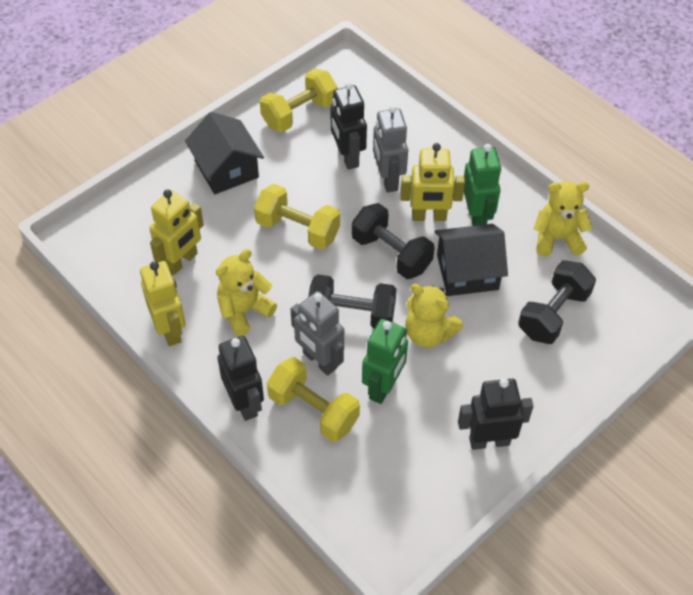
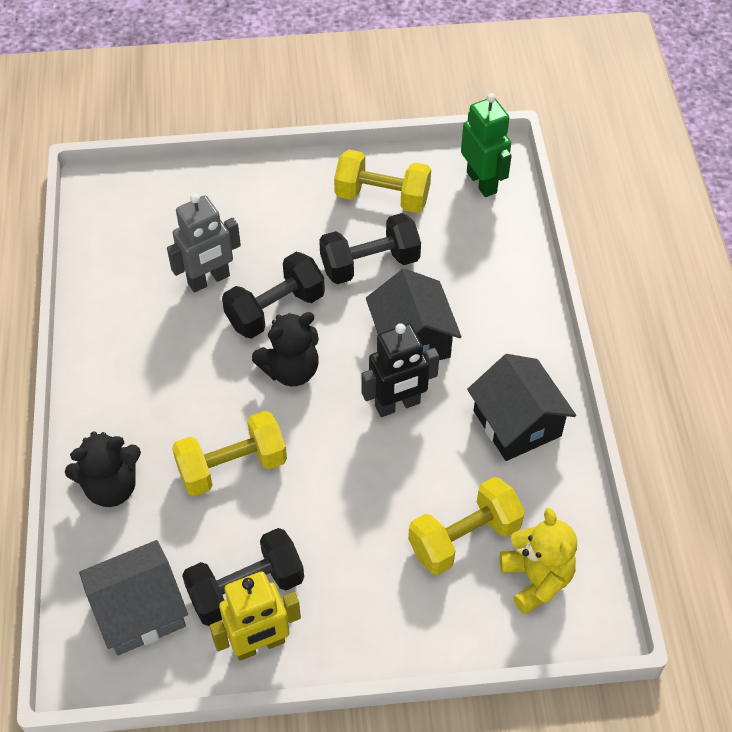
black robot: 3 -> 1
black teddy bear: 0 -> 2
green robot: 2 -> 1
grey house: 0 -> 1
grey robot: 2 -> 1
yellow robot: 3 -> 1
yellow teddy bear: 3 -> 1

